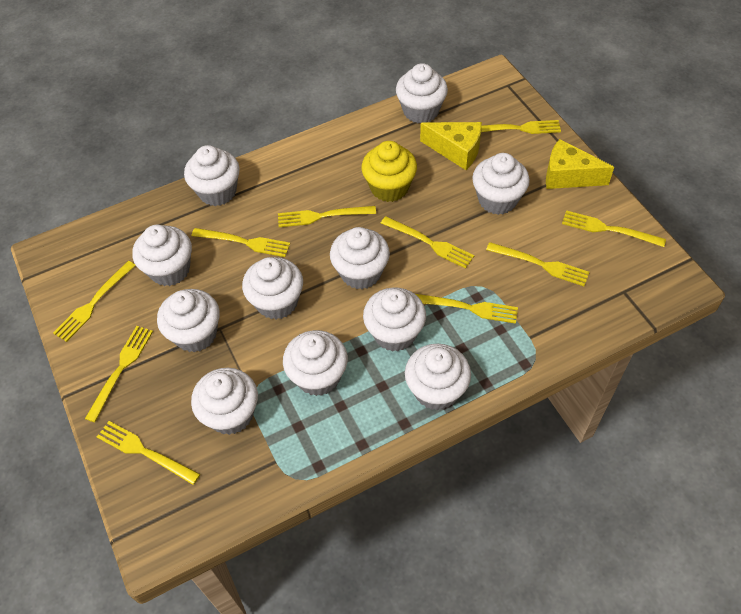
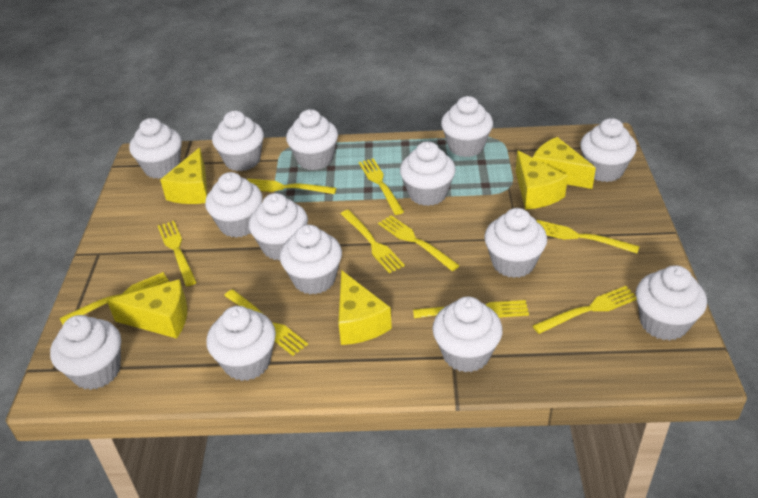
white cupcake: 11 -> 14
yellow cheese: 2 -> 5
yellow cupcake: 1 -> 0

